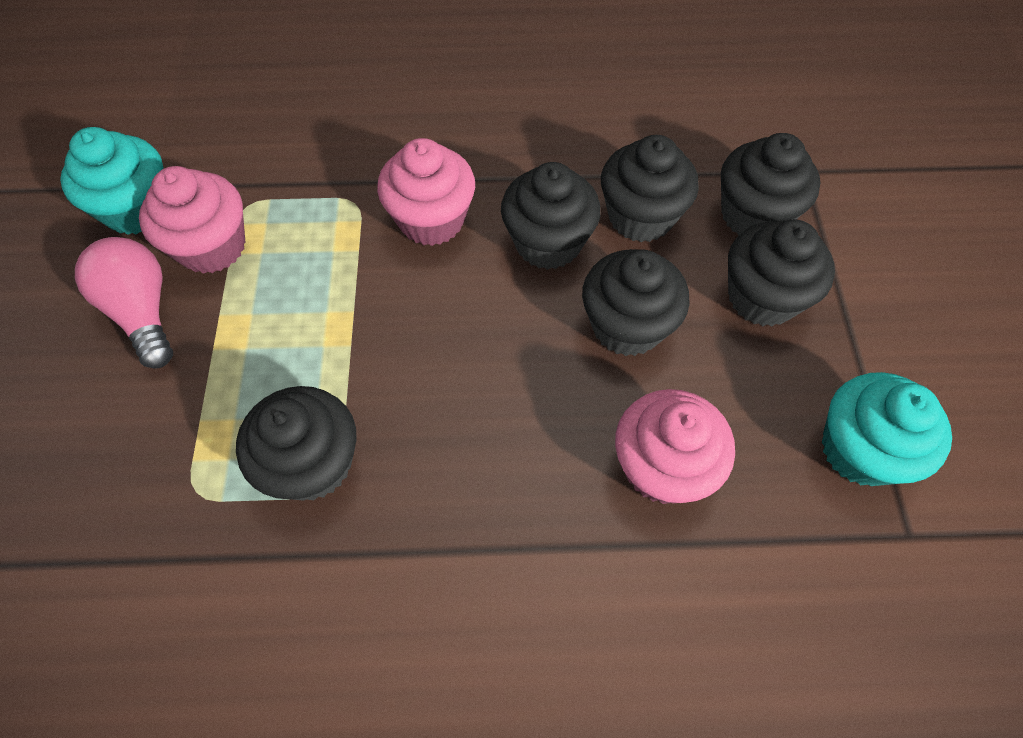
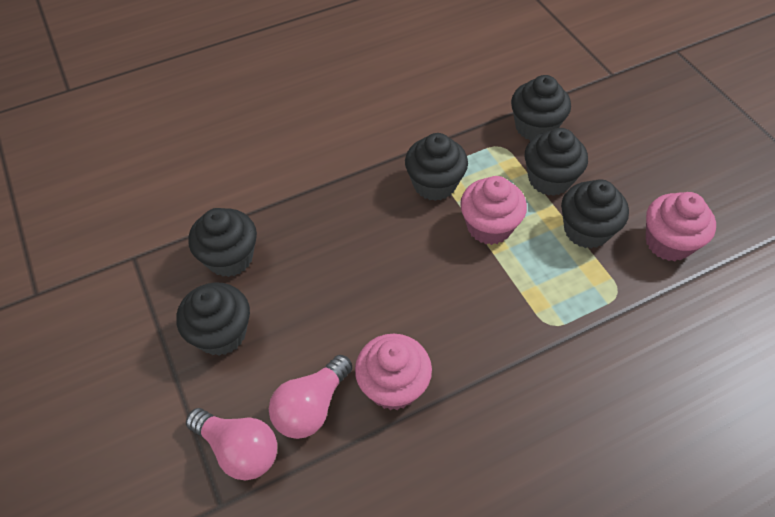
pink light bulb: 1 -> 2
turquoise cupcake: 2 -> 0

